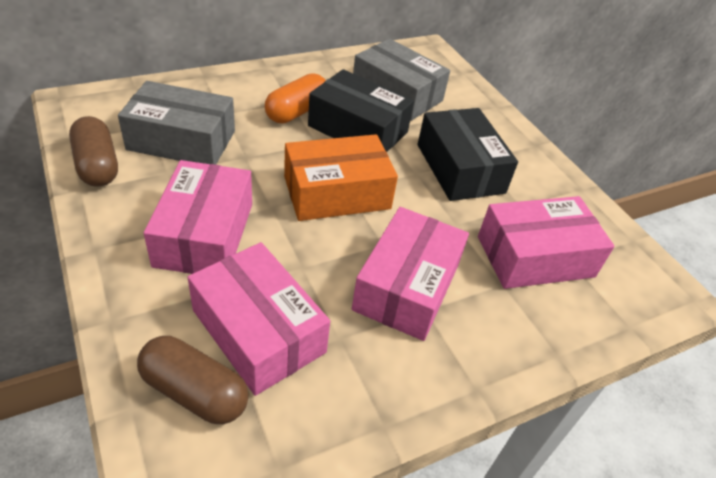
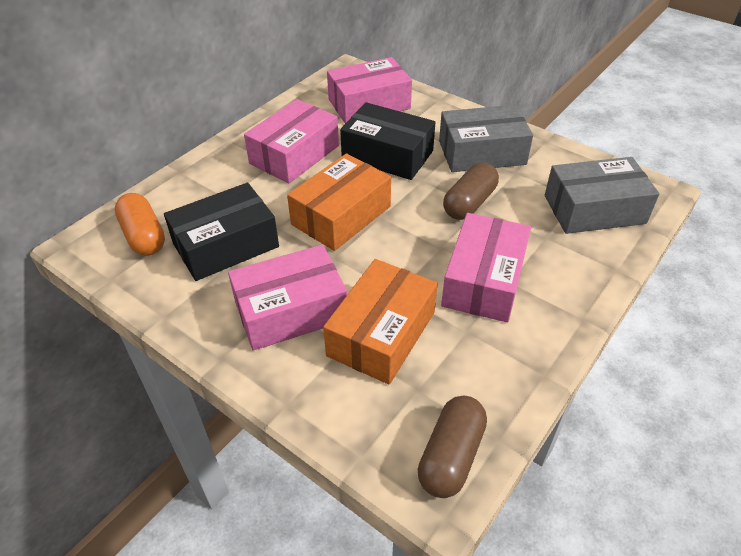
orange box: 1 -> 2

